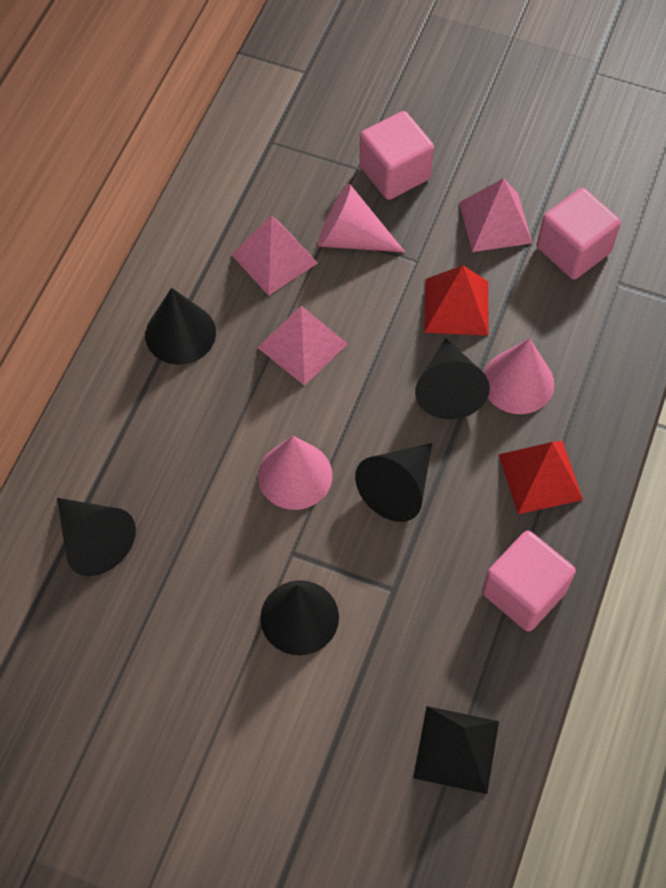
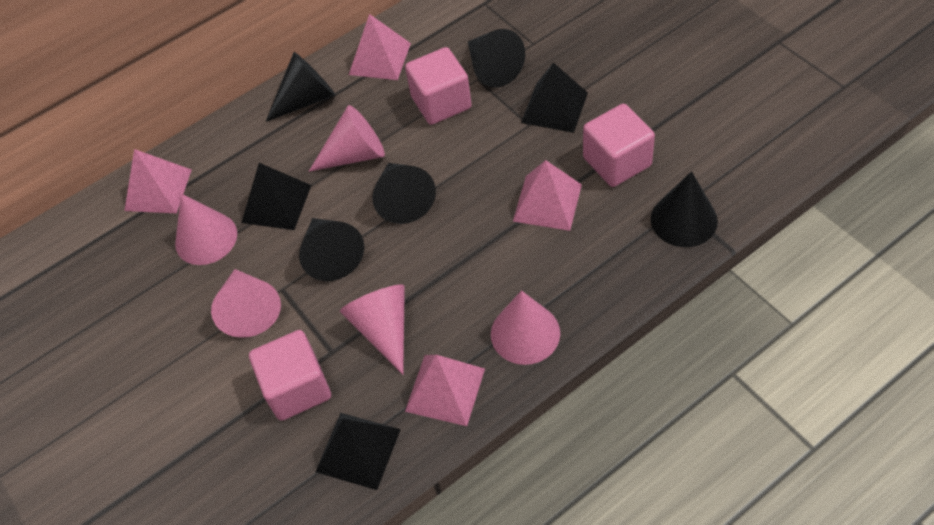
black pyramid: 1 -> 3
pink cone: 3 -> 5
pink pyramid: 3 -> 4
red pyramid: 2 -> 0

